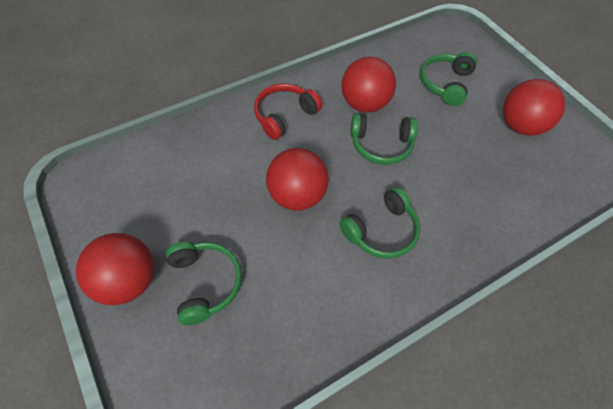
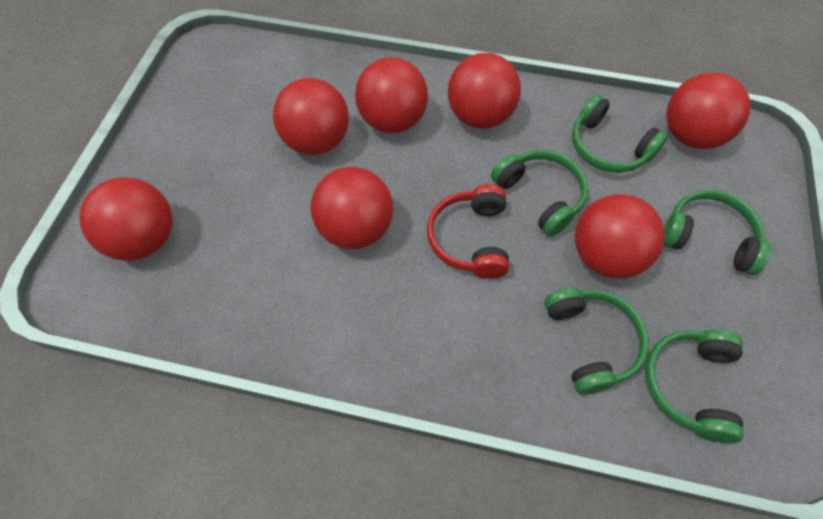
green headphones: 4 -> 5
red ball: 4 -> 7

